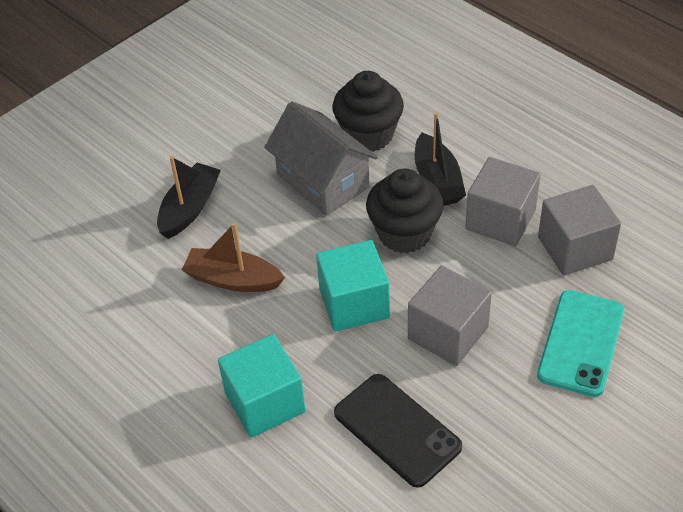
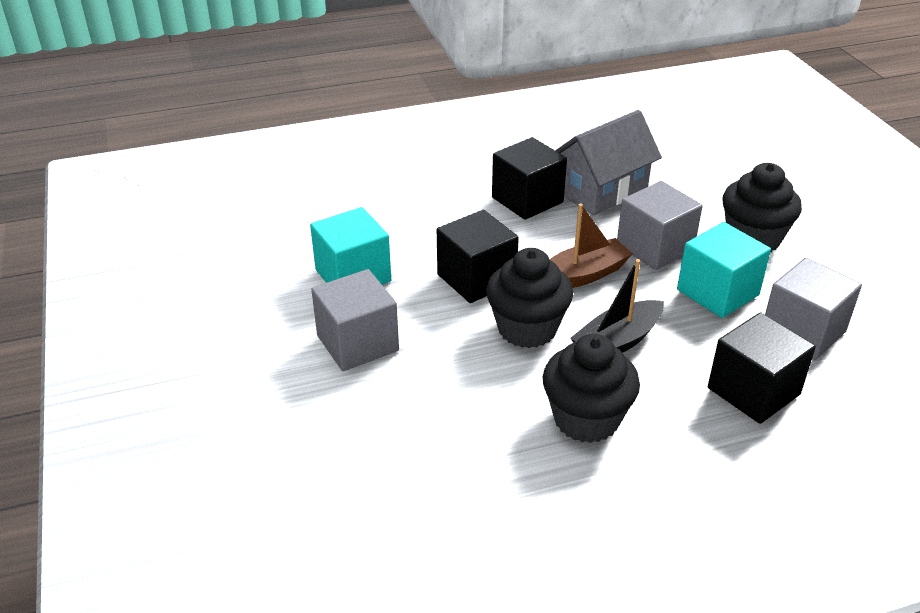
black boat: 2 -> 1
black cube: 0 -> 3
black cupcake: 2 -> 3
black phone: 1 -> 0
turquoise phone: 1 -> 0

